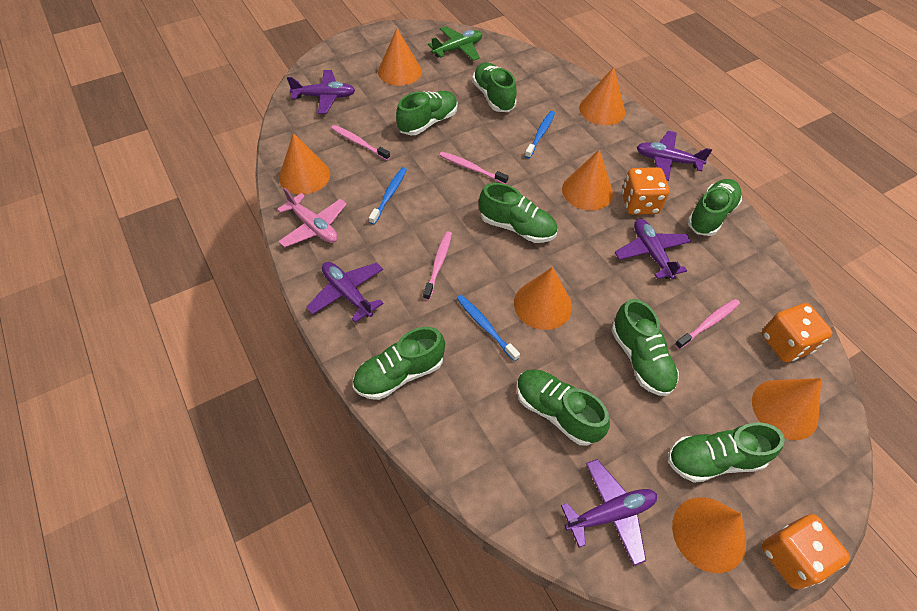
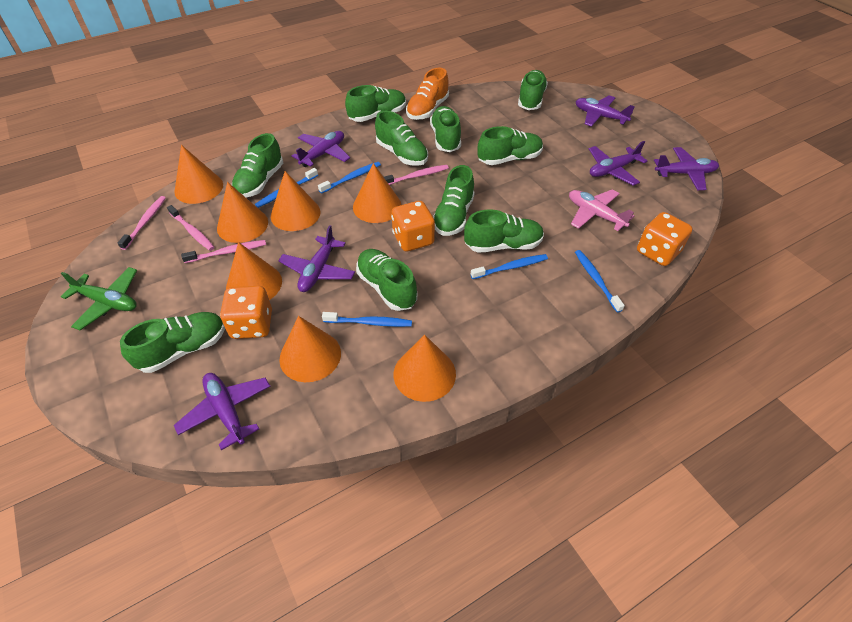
blue toothbrush: 3 -> 5
green shoe: 8 -> 10
orange shoe: 0 -> 1
purple plane: 5 -> 6

